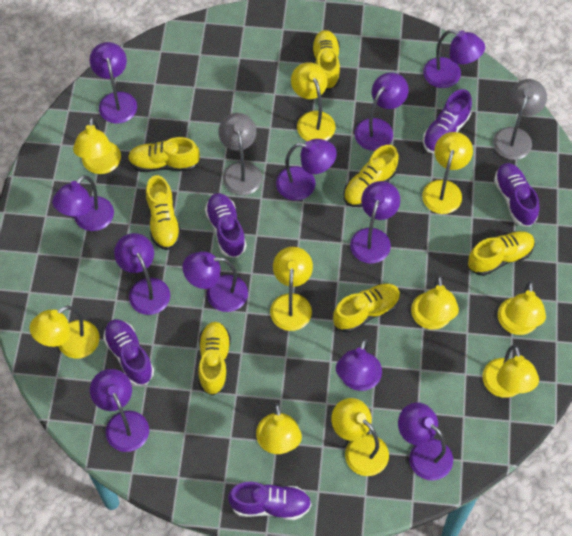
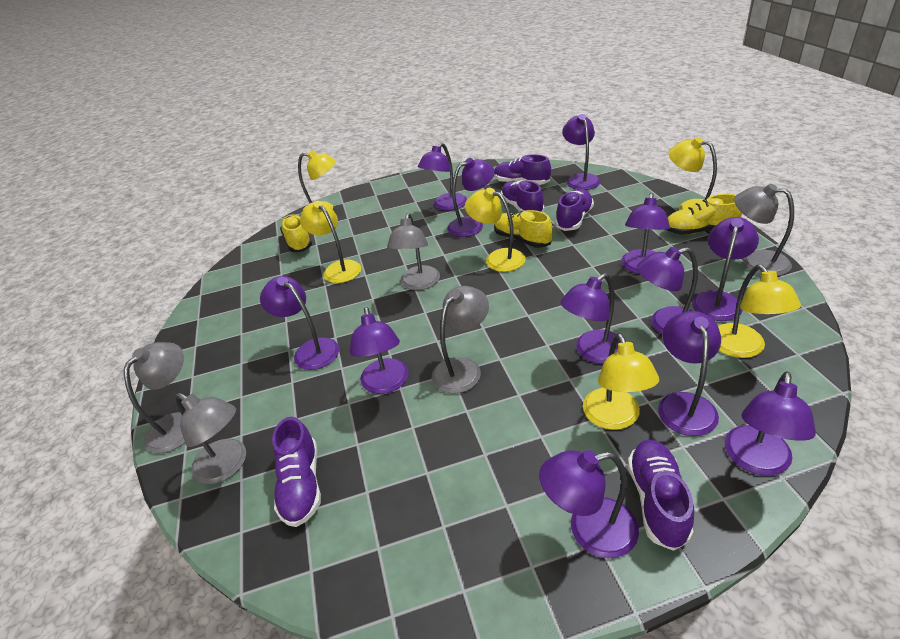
grey lamp: 2 -> 5
purple lamp: 11 -> 12
yellow lamp: 10 -> 6
yellow shoe: 7 -> 3

